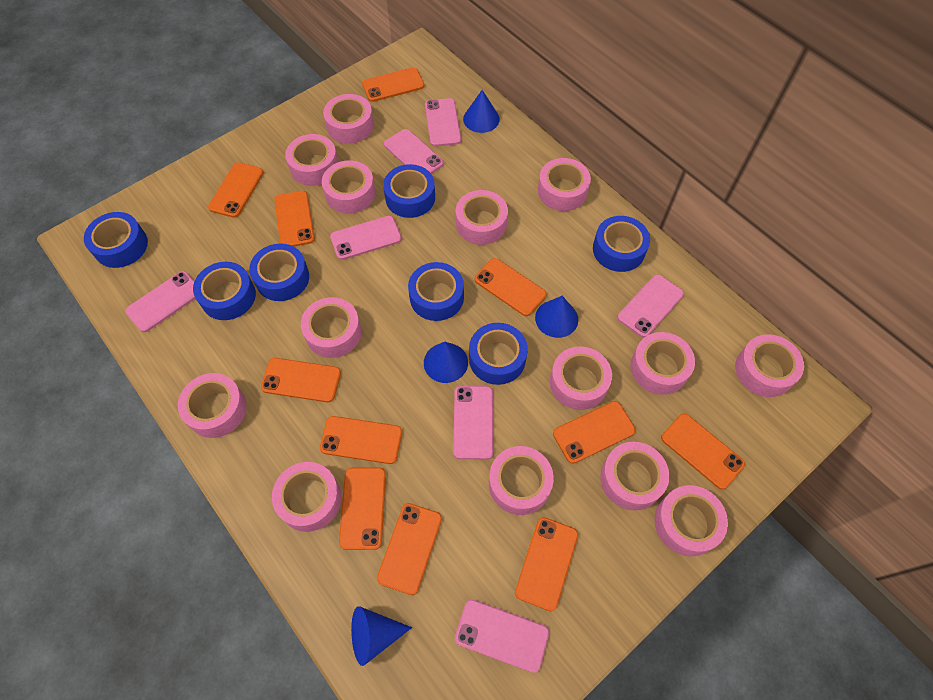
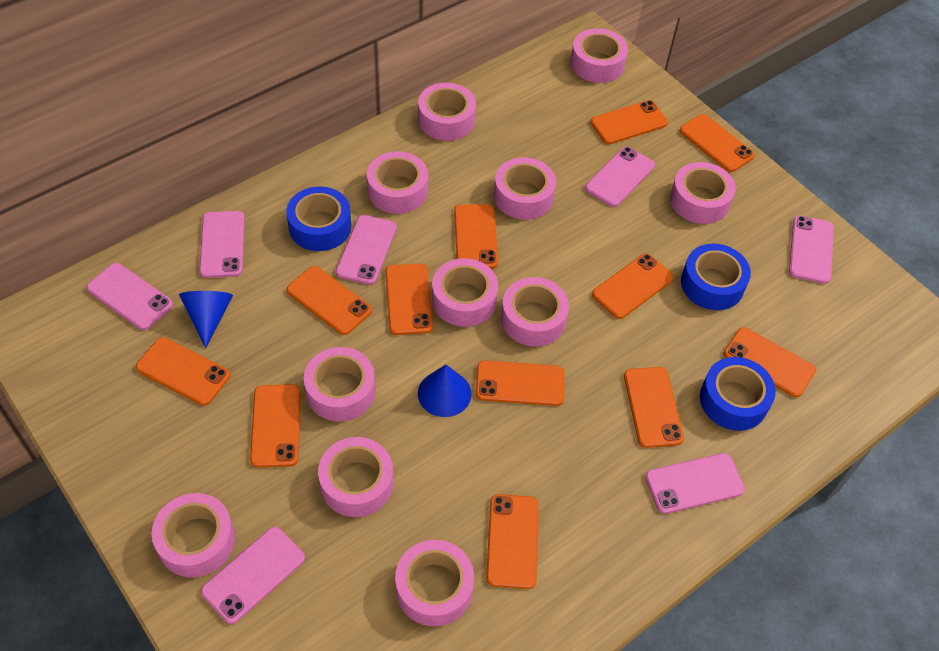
blue cone: 4 -> 2
blue tape: 7 -> 3
orange phone: 11 -> 12
pink tape: 14 -> 11

